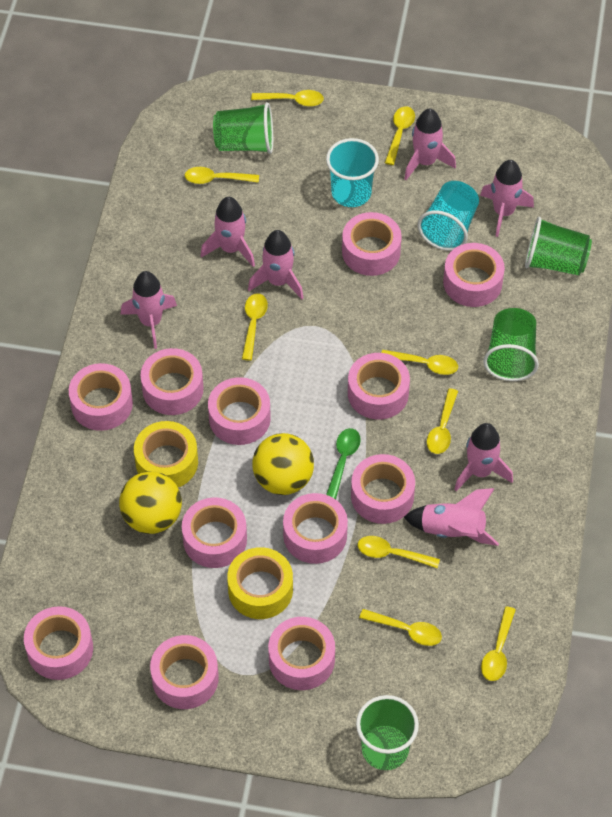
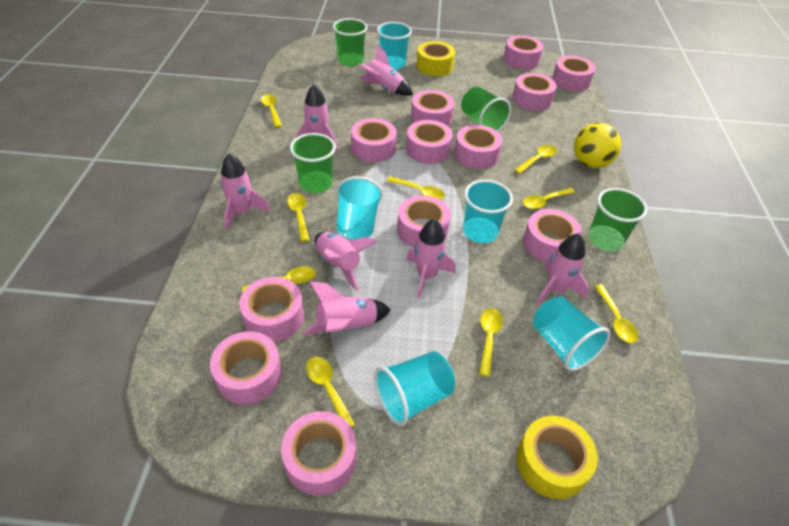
green spoon: 1 -> 0
turquoise cup: 2 -> 5
yellow ball: 2 -> 1

